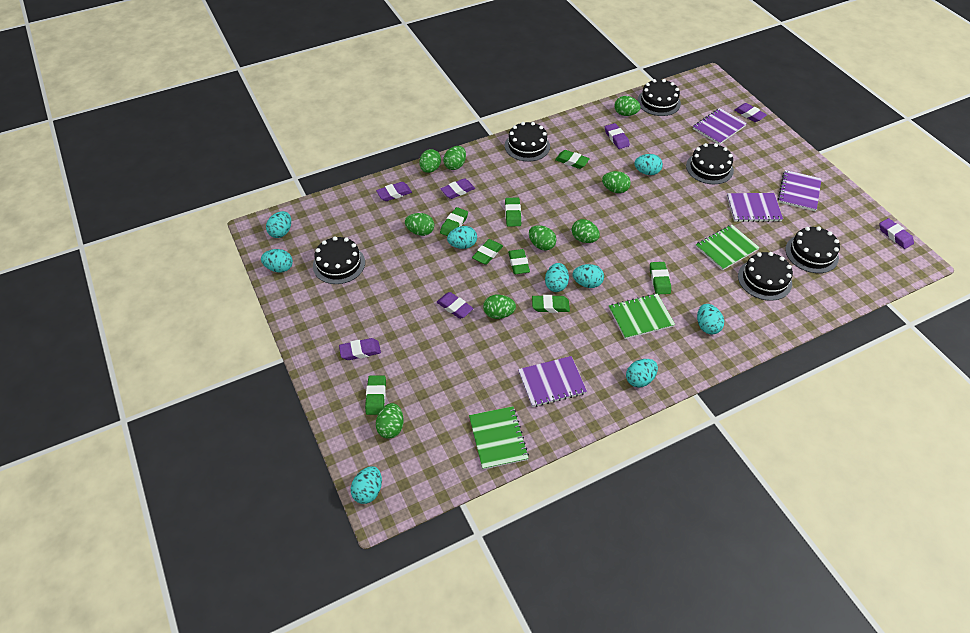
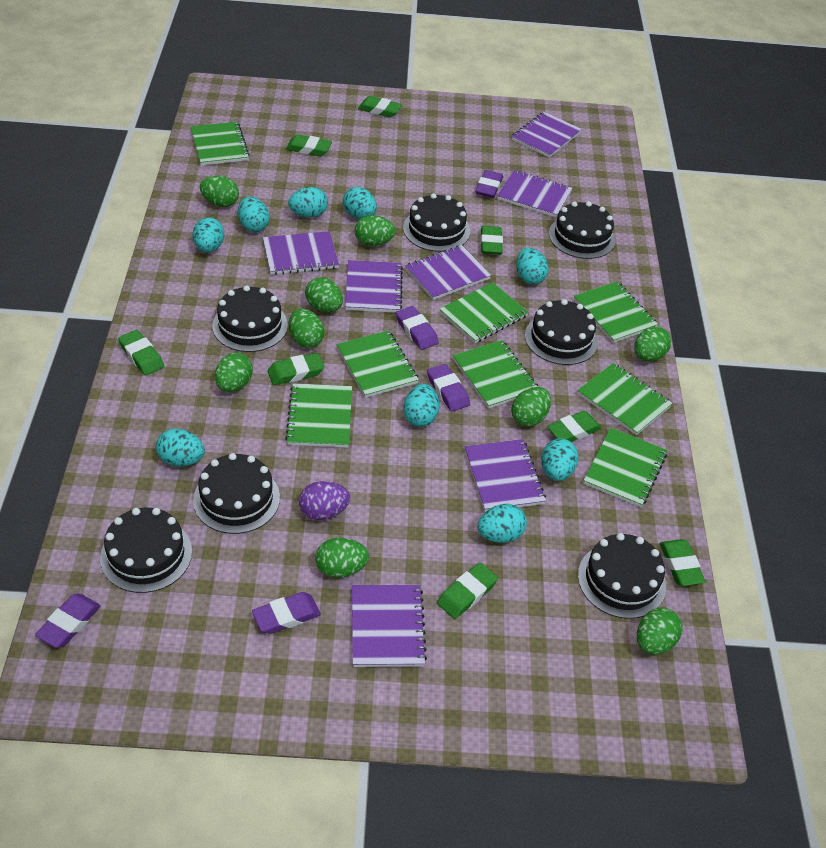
black cake: 6 -> 7
green notebook: 3 -> 8
purple egg: 0 -> 1
purple eraser: 7 -> 5
purple notebook: 4 -> 7

